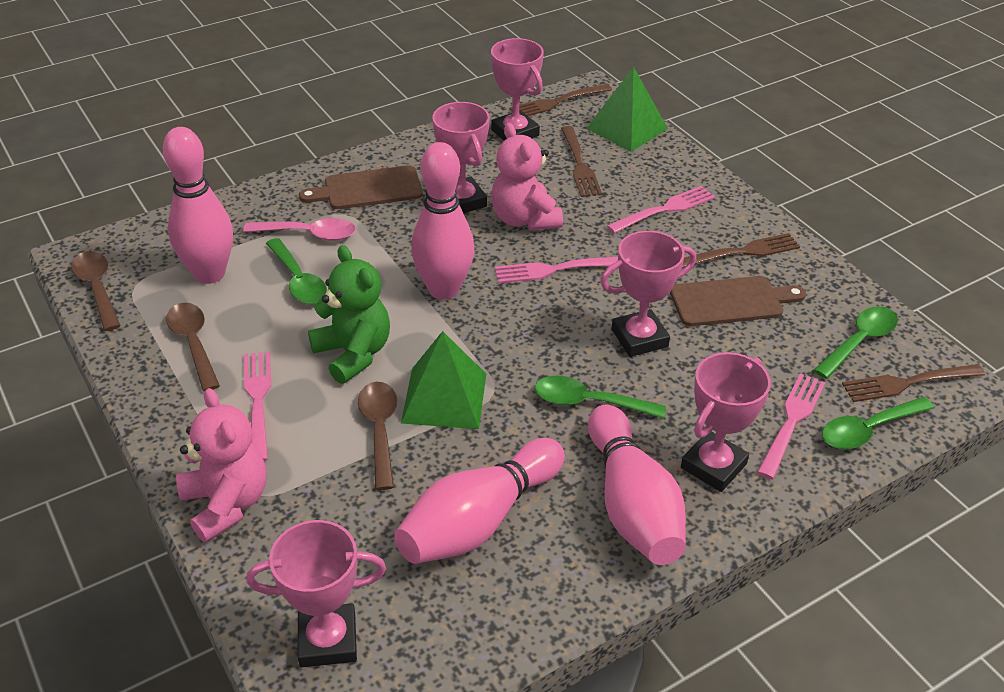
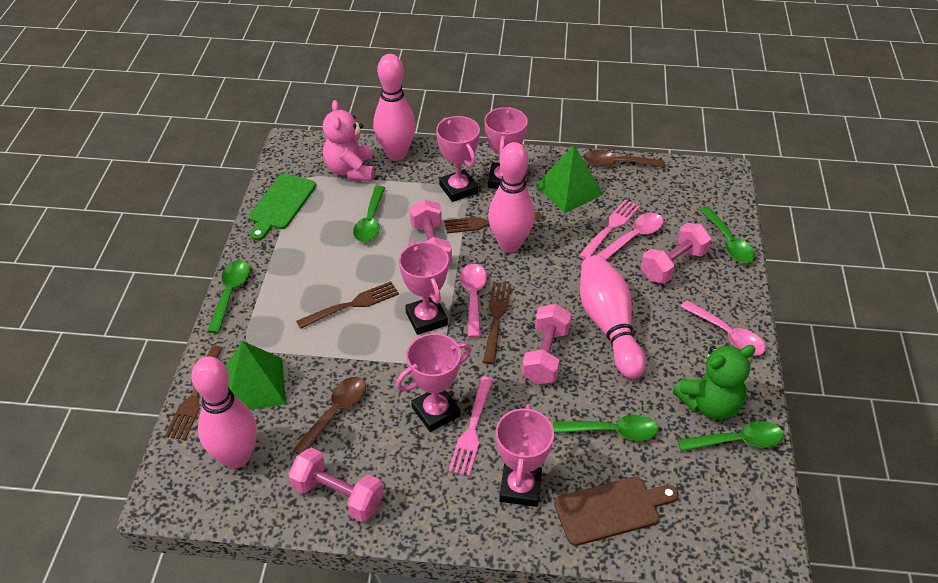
brown cutting board: 2 -> 1
brown spoon: 3 -> 2
green cutting board: 0 -> 1
green spoon: 4 -> 5
pink dumbbell: 0 -> 4
pink fork: 4 -> 2
pink spoon: 1 -> 3
pink teddy bear: 2 -> 1

